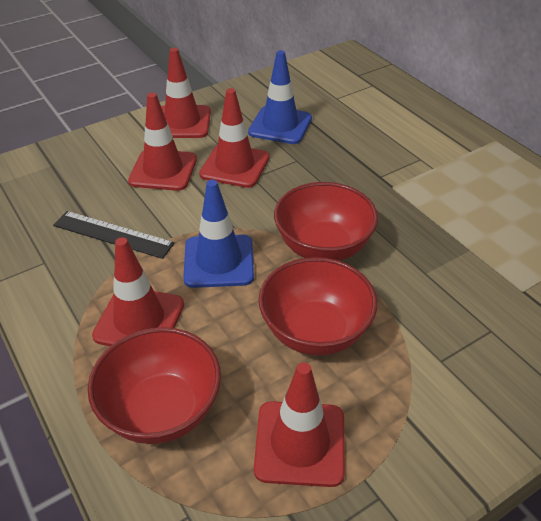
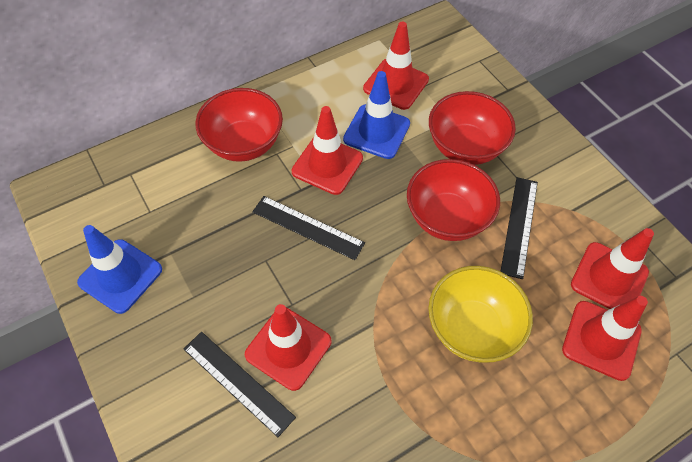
black ruler: 1 -> 3
yellow bowl: 0 -> 1

